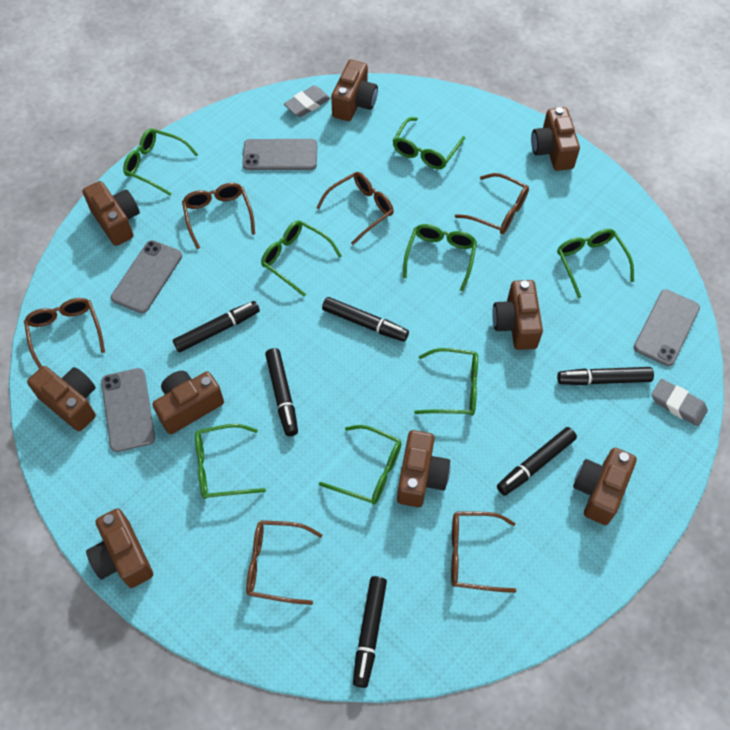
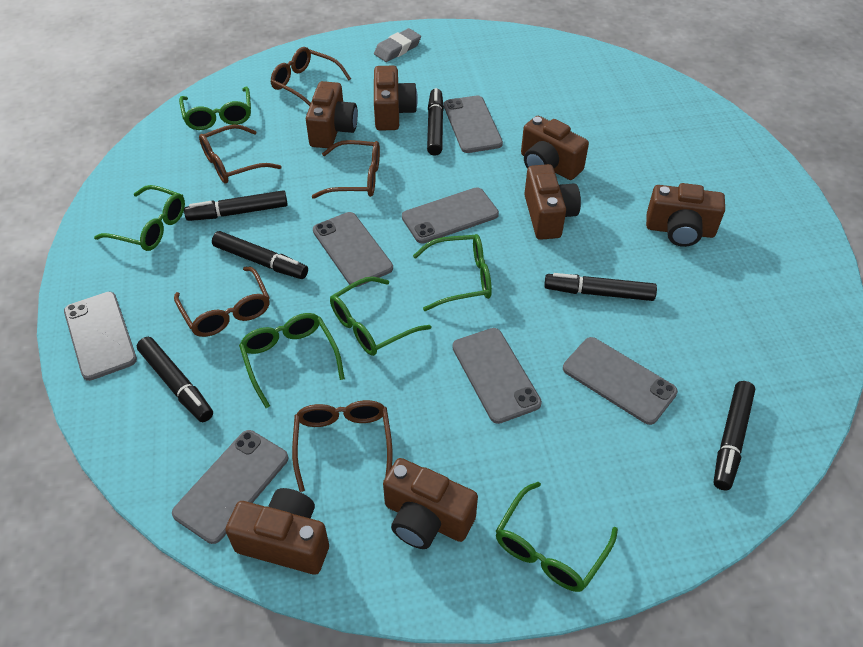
brown camera: 9 -> 7
brown glasses: 6 -> 5
green glasses: 8 -> 6
grey eraser: 2 -> 1
grey phone: 4 -> 7

